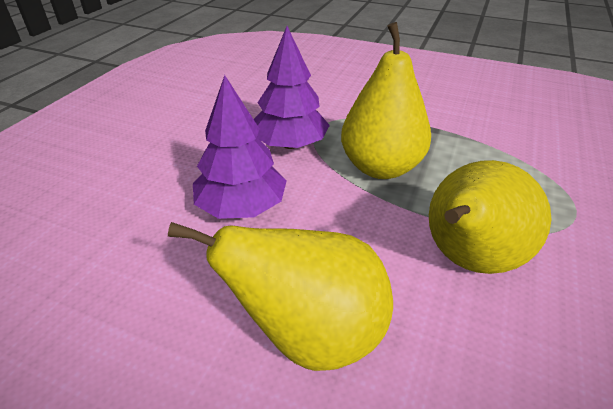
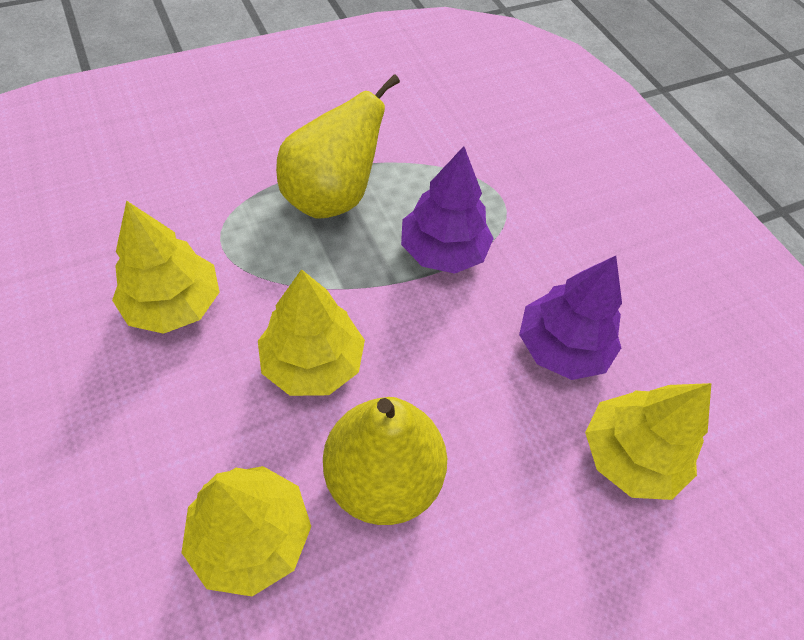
yellow pear: 3 -> 2
yellow tree: 0 -> 4

